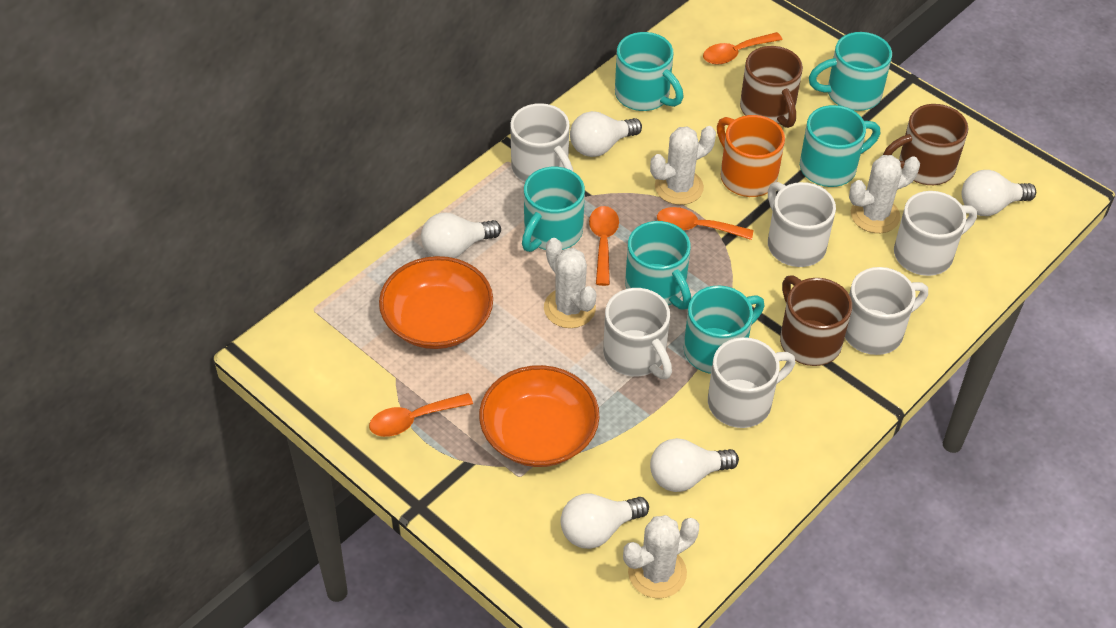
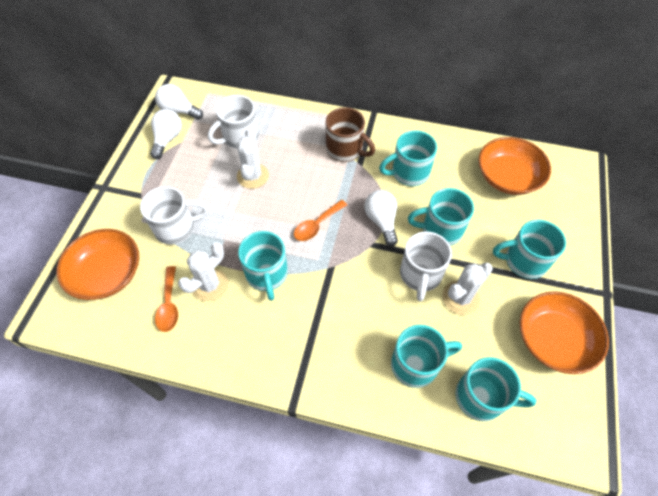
brown mug: 3 -> 1
orange bowl: 2 -> 3
orange mug: 1 -> 0
orange spoon: 4 -> 2
white cactus: 4 -> 3
white light bulb: 5 -> 3
white mug: 6 -> 3

